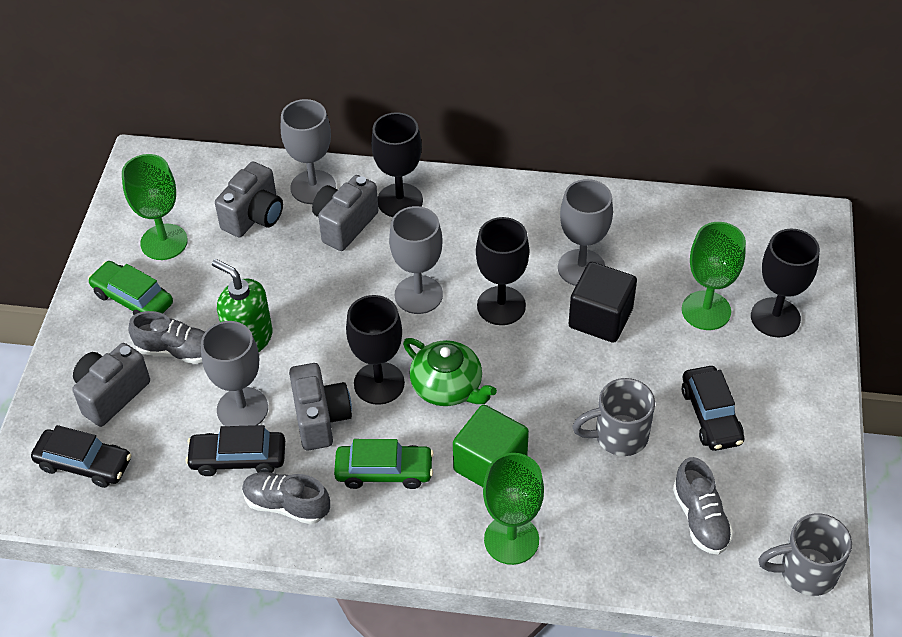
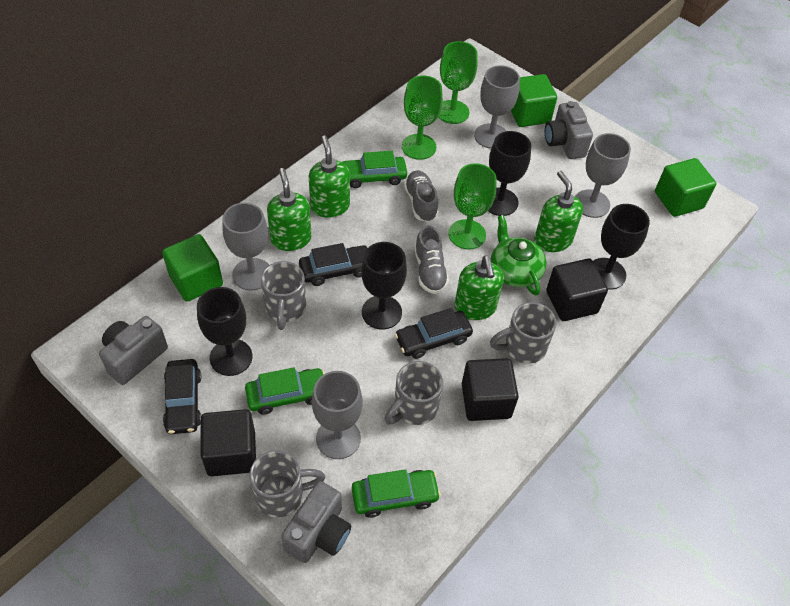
black cube: 1 -> 3
green car: 2 -> 3
green cube: 1 -> 3
green soap dispenser: 1 -> 4
grey camera: 4 -> 3
grey mug: 2 -> 4
grey shoe: 3 -> 2

